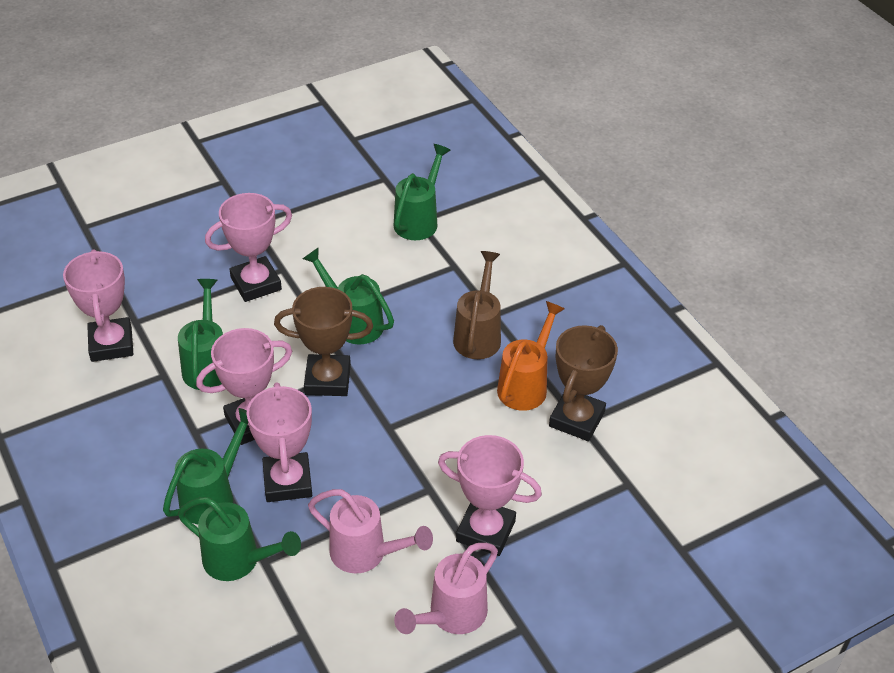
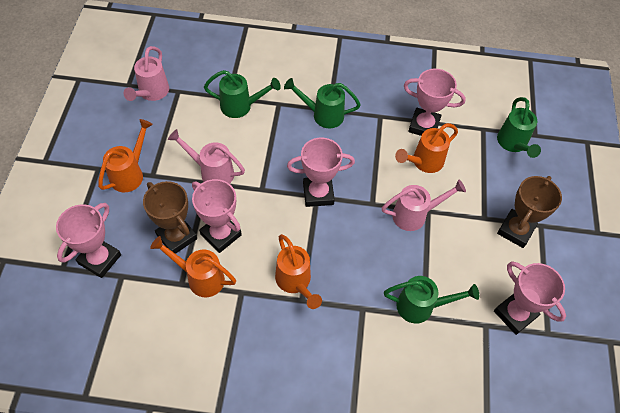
brown watering can: 1 -> 0
green watering can: 5 -> 4
orange watering can: 1 -> 4
pink watering can: 2 -> 3

